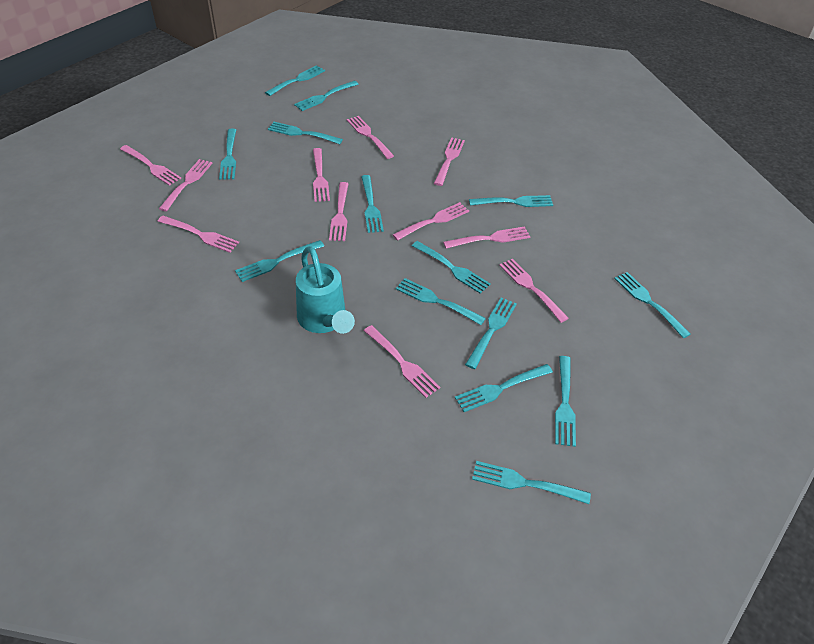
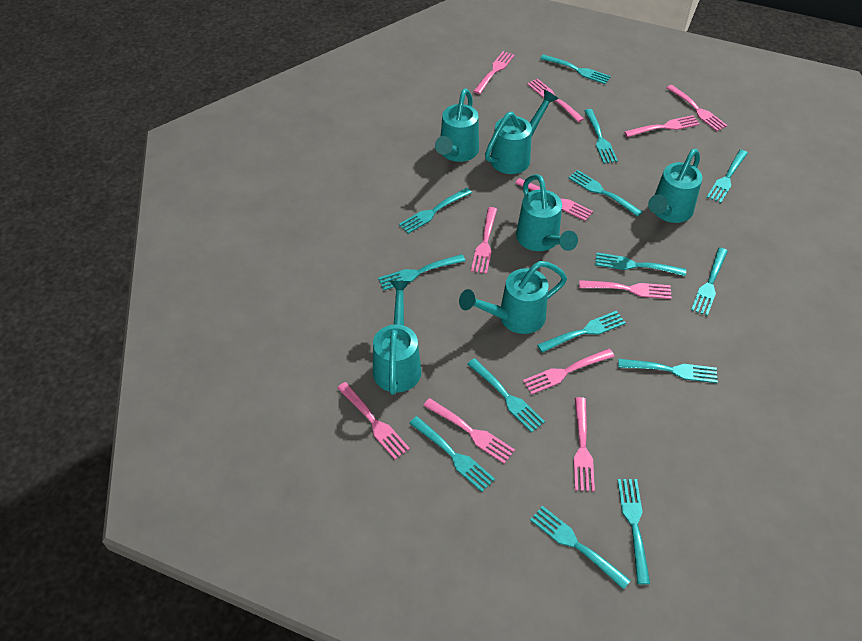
turquoise watering can: 1 -> 6

